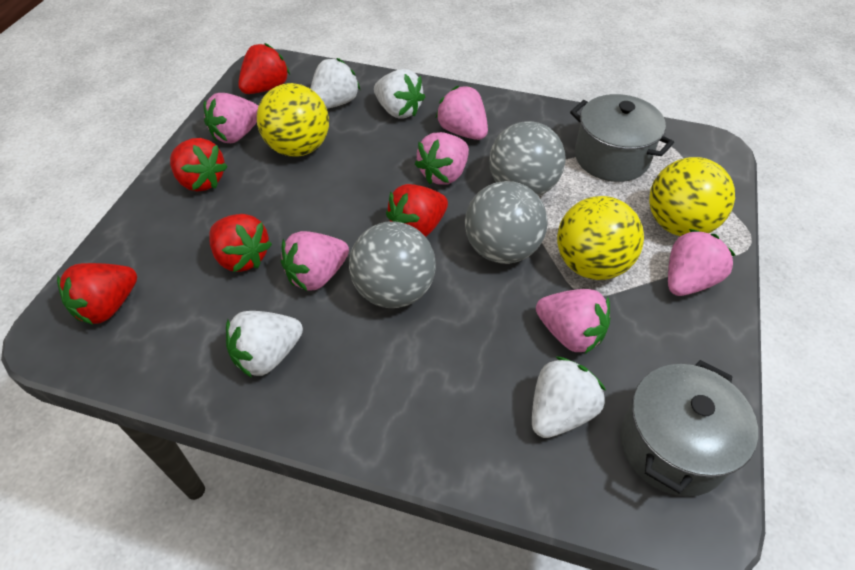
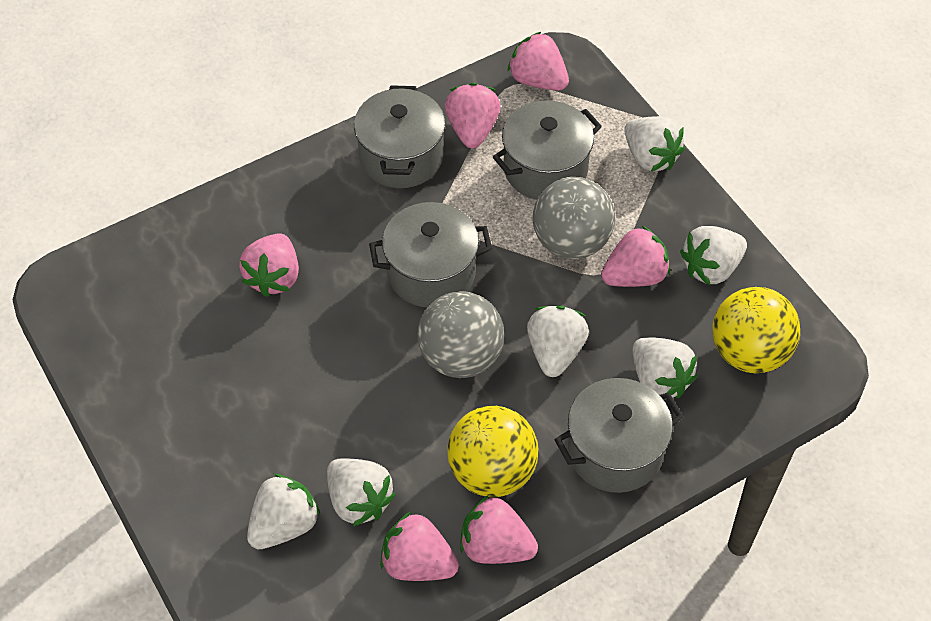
grey ball: 3 -> 2
grey pot: 2 -> 4
red strawberry: 5 -> 0
white strawberry: 4 -> 6
yellow ball: 3 -> 2

